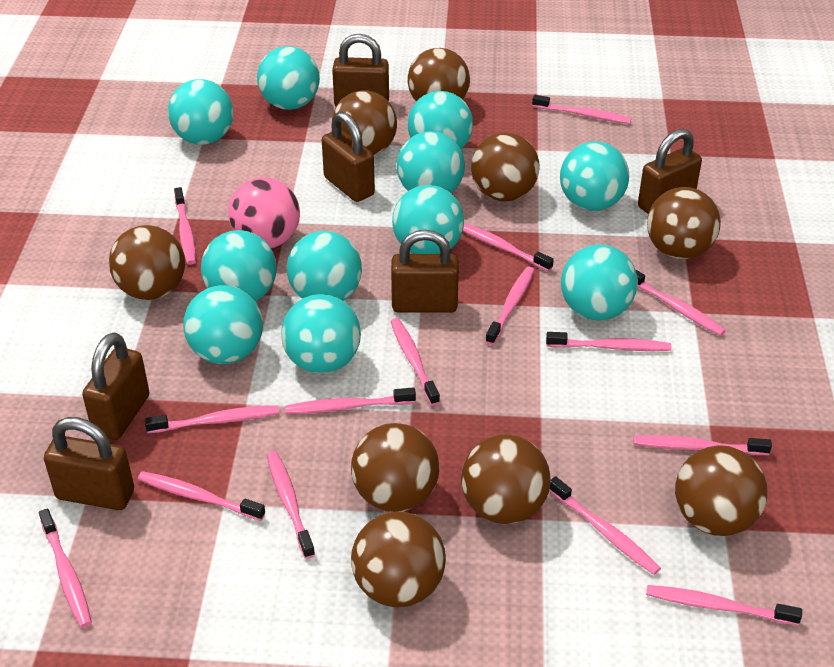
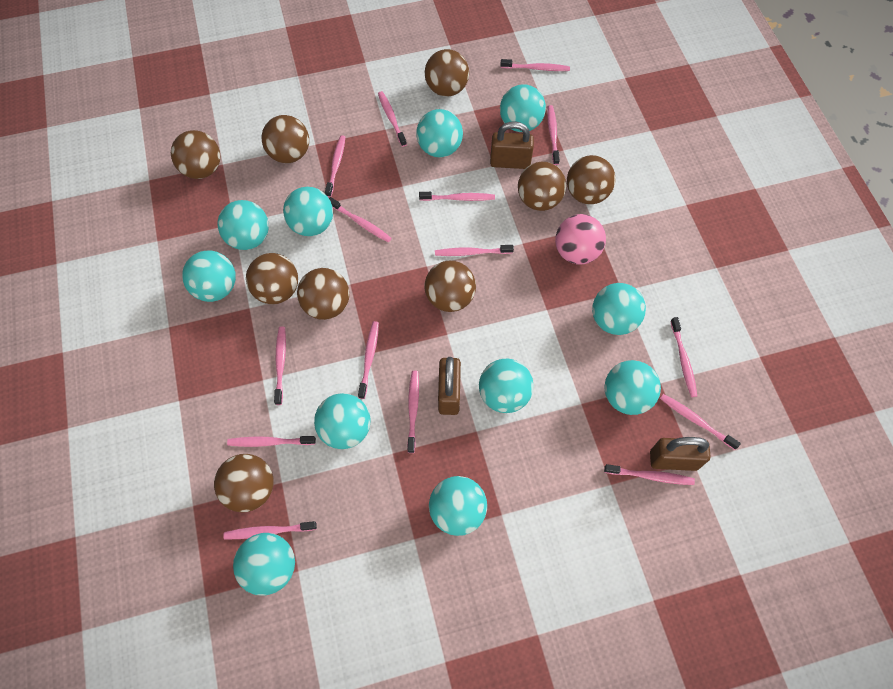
brown padlock: 6 -> 3

